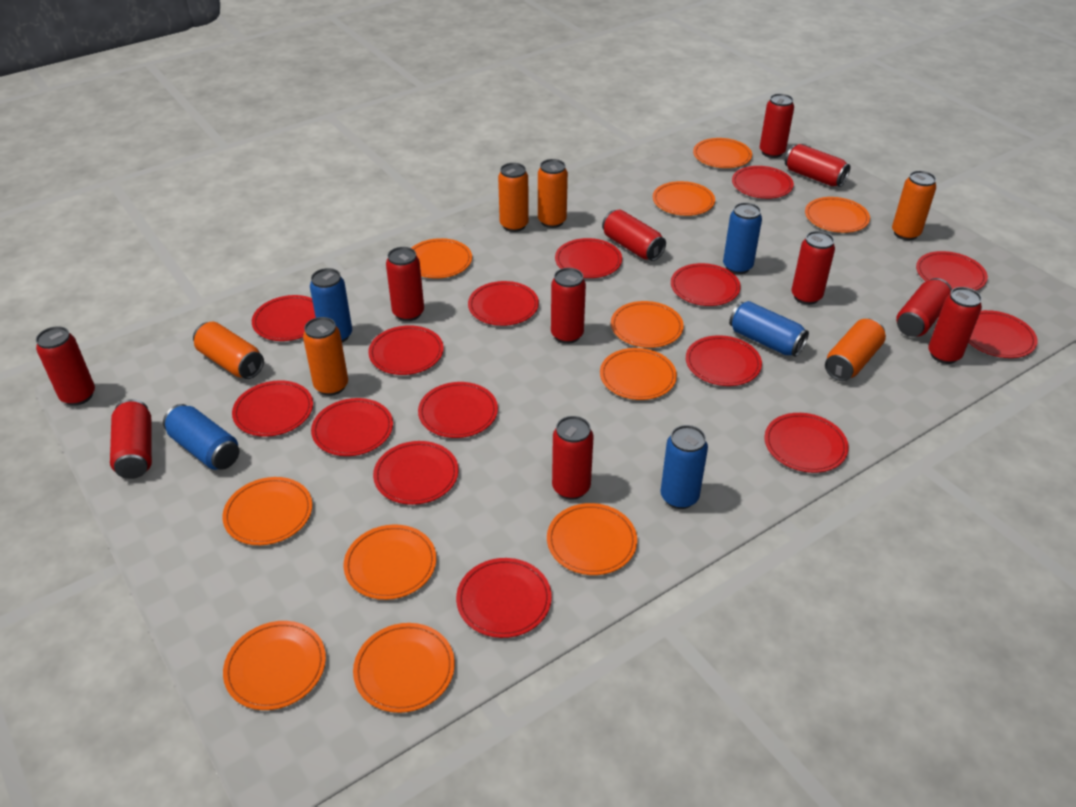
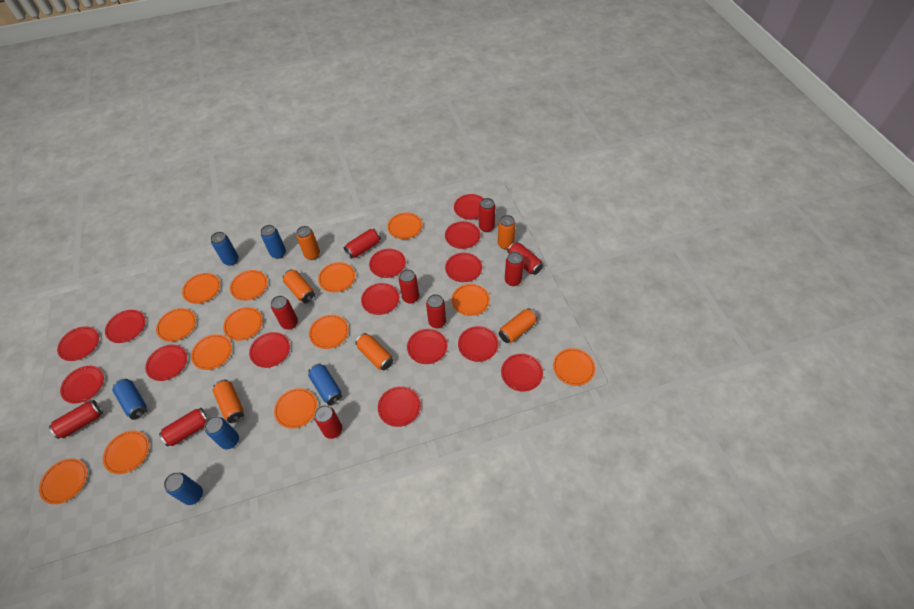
blue can: 5 -> 6
orange plate: 11 -> 13
red can: 11 -> 10
red plate: 15 -> 14

